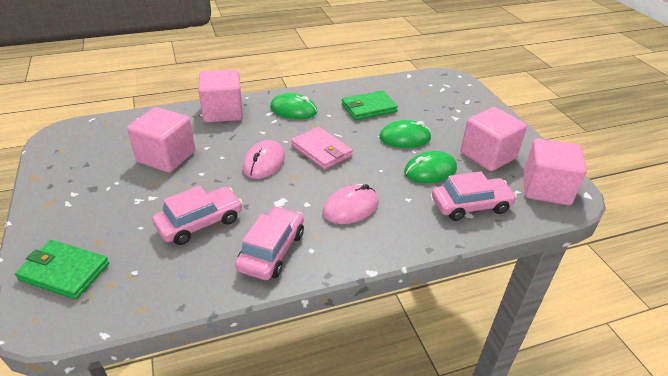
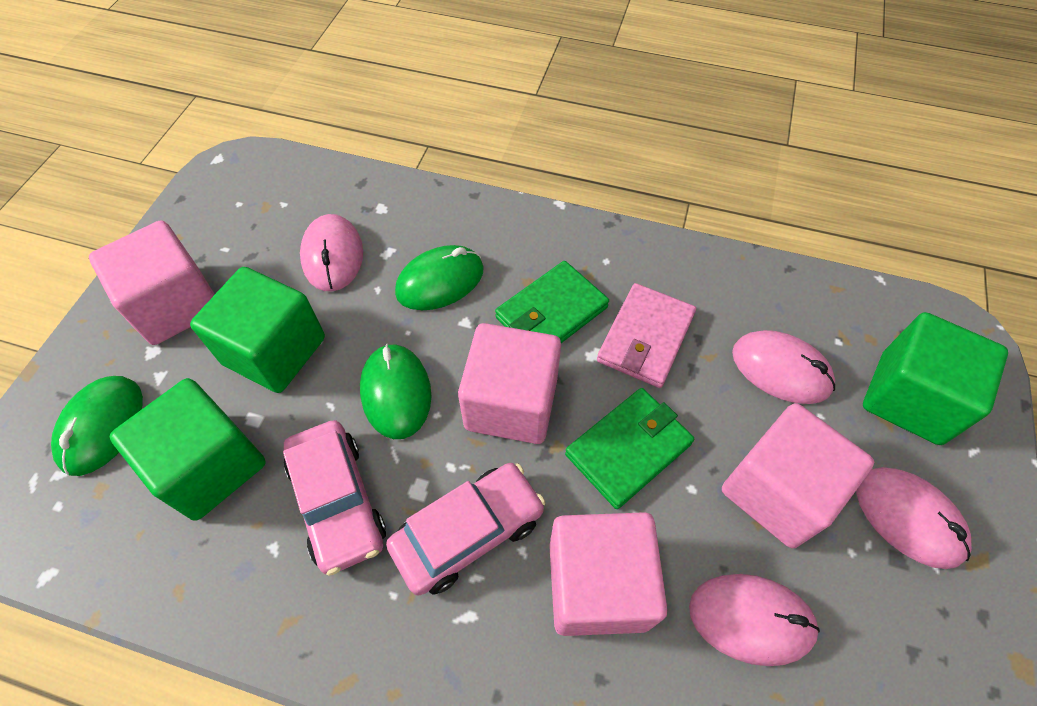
green cube: 0 -> 3
pink car: 3 -> 2
pink mouse: 2 -> 4

